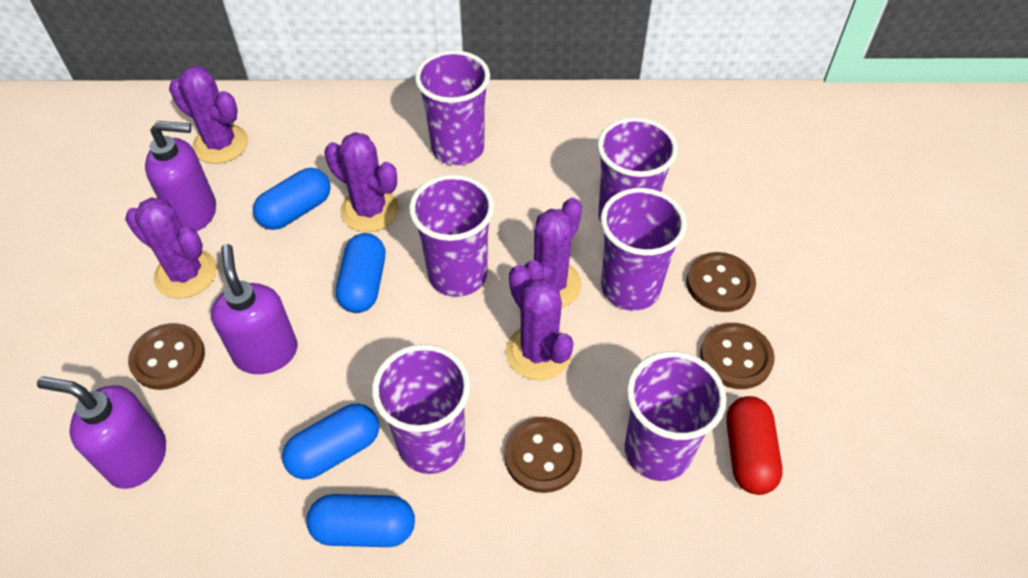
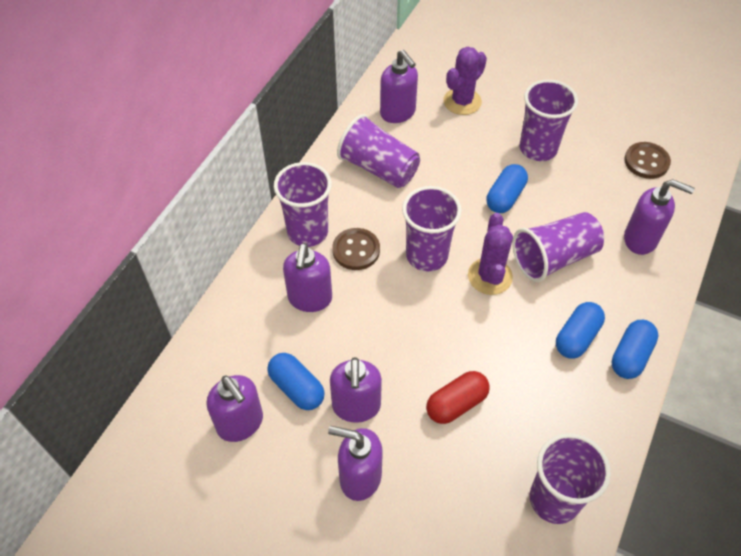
brown button: 4 -> 2
purple cactus: 5 -> 2
purple soap dispenser: 3 -> 6

